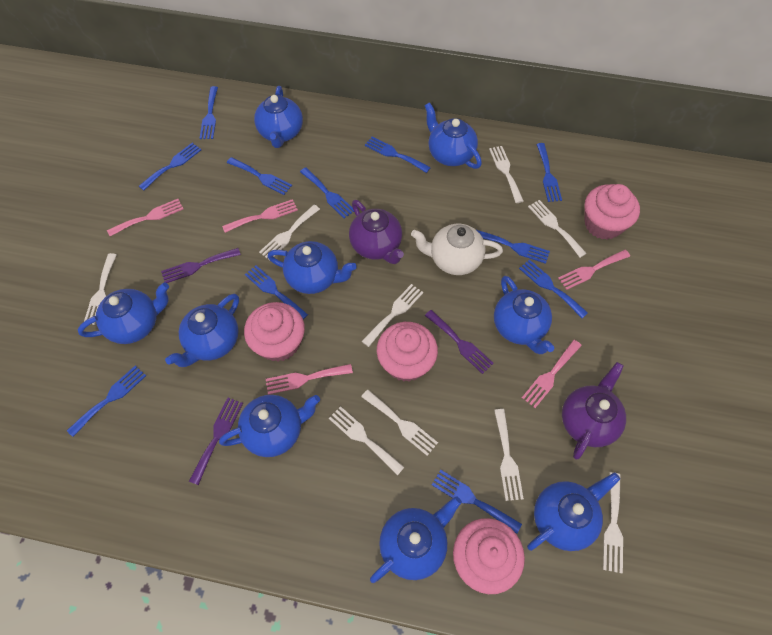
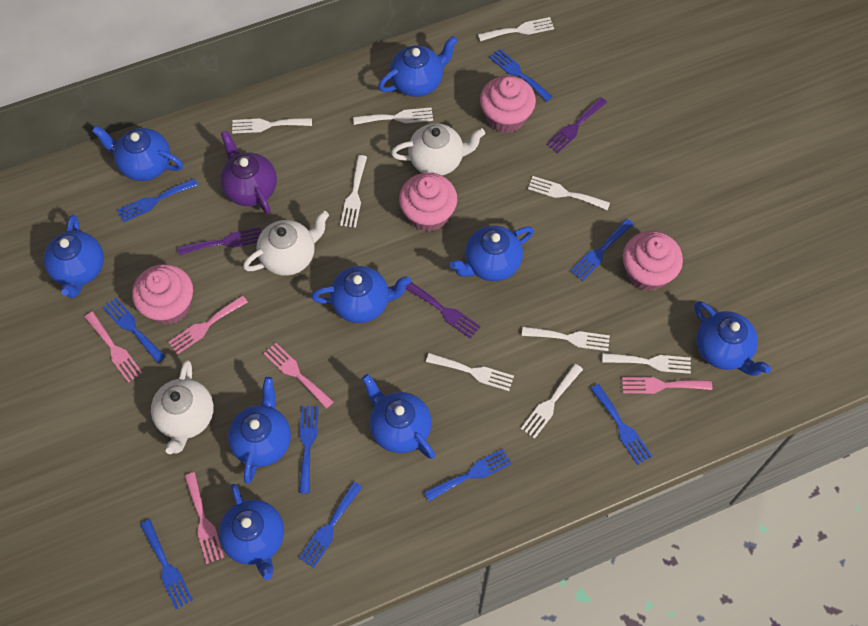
blue fork: 11 -> 9
purple teapot: 2 -> 1
white teapot: 1 -> 3

